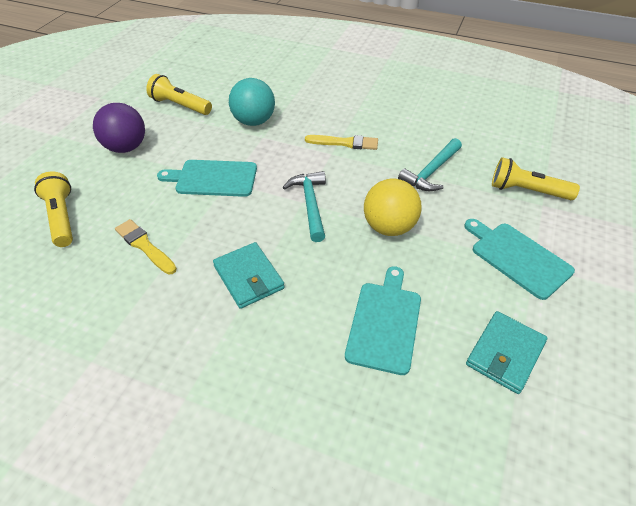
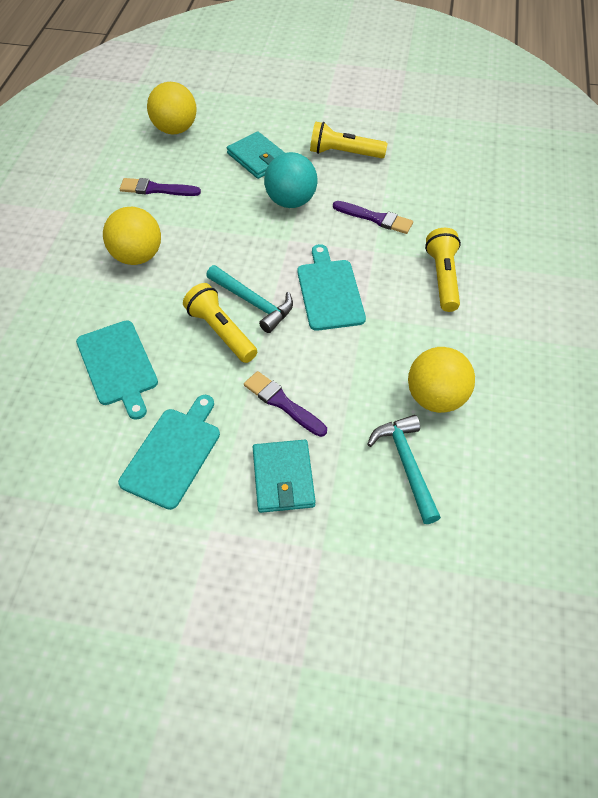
purple ball: 1 -> 0
purple brush: 0 -> 3
yellow ball: 1 -> 3
yellow brush: 2 -> 0

